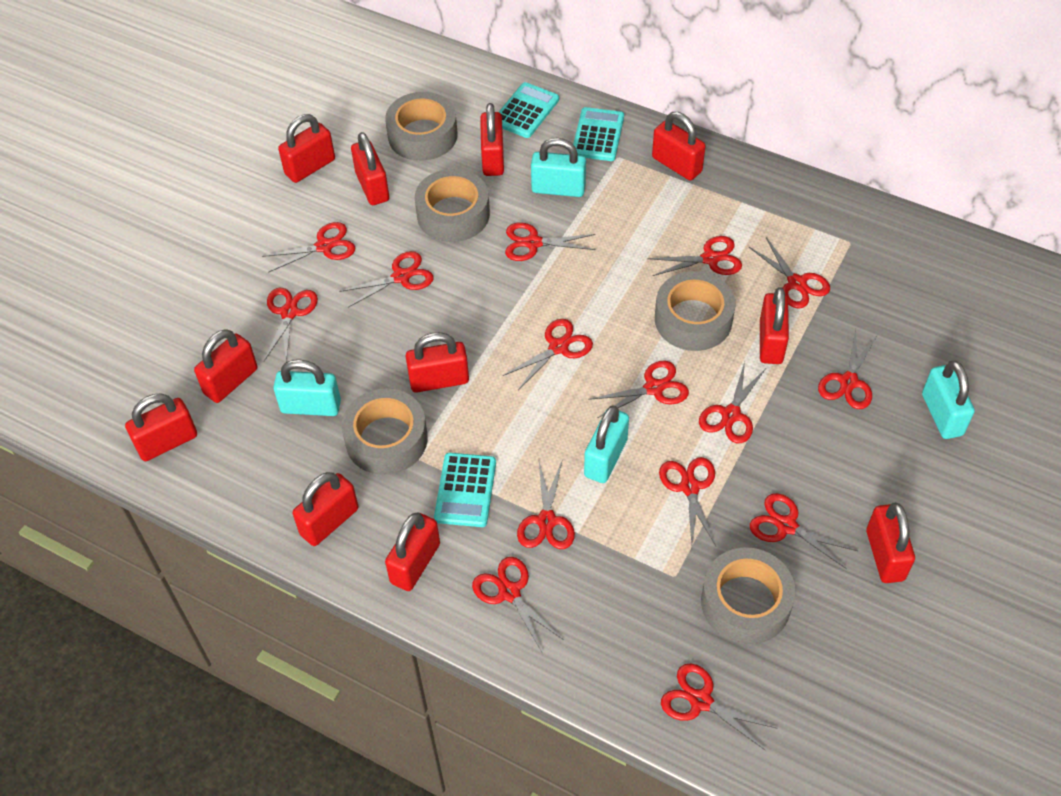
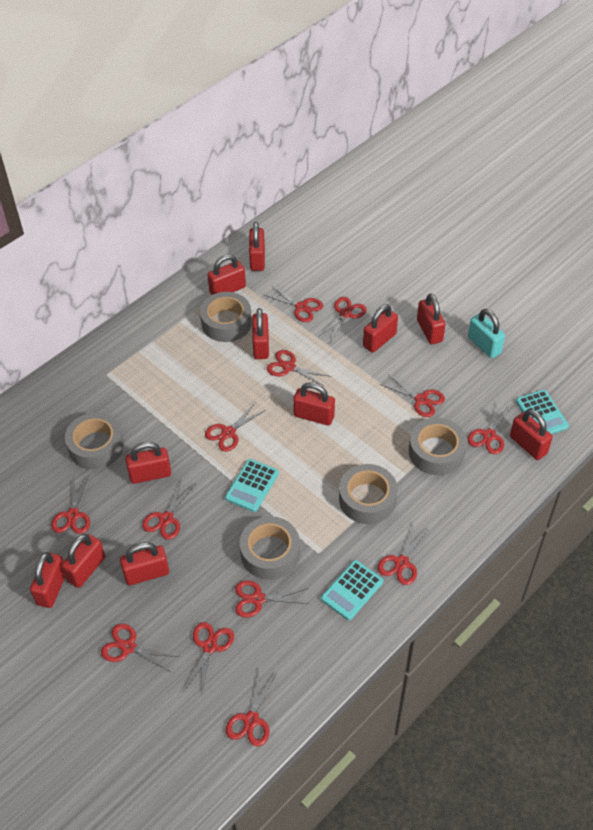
red scissors: 15 -> 13
turquoise padlock: 4 -> 1

